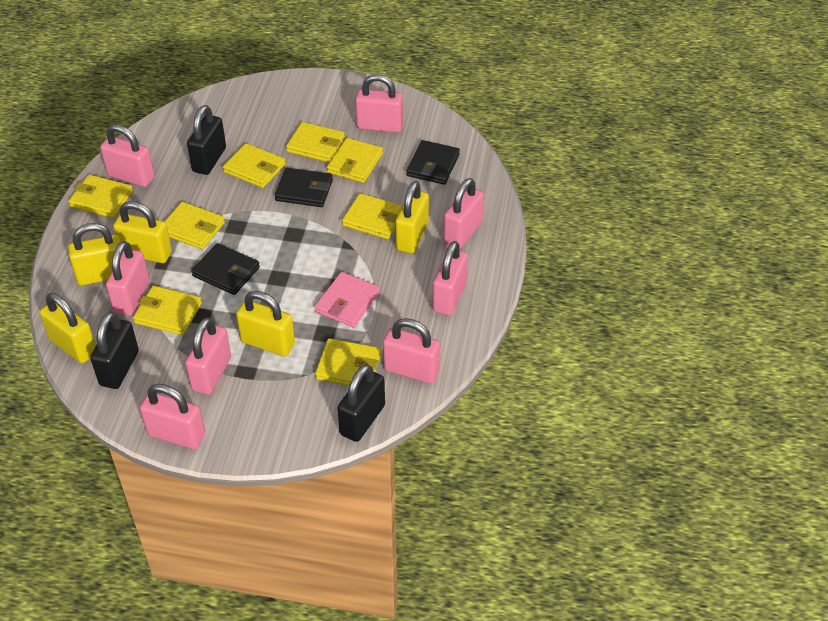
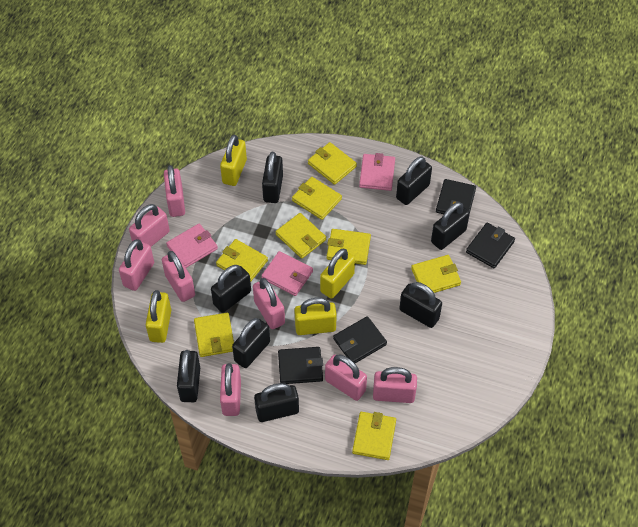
black padlock: 3 -> 8
black wallet: 3 -> 4
pink wallet: 1 -> 3
yellow padlock: 5 -> 4

